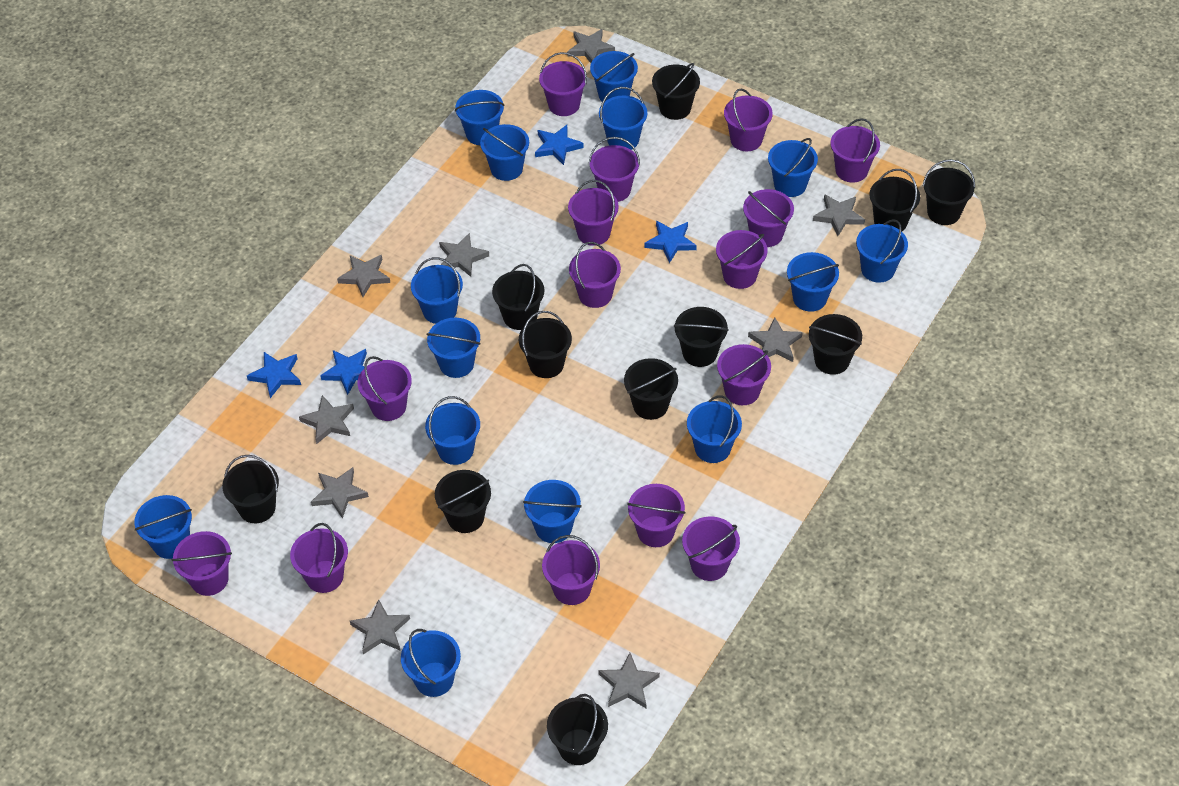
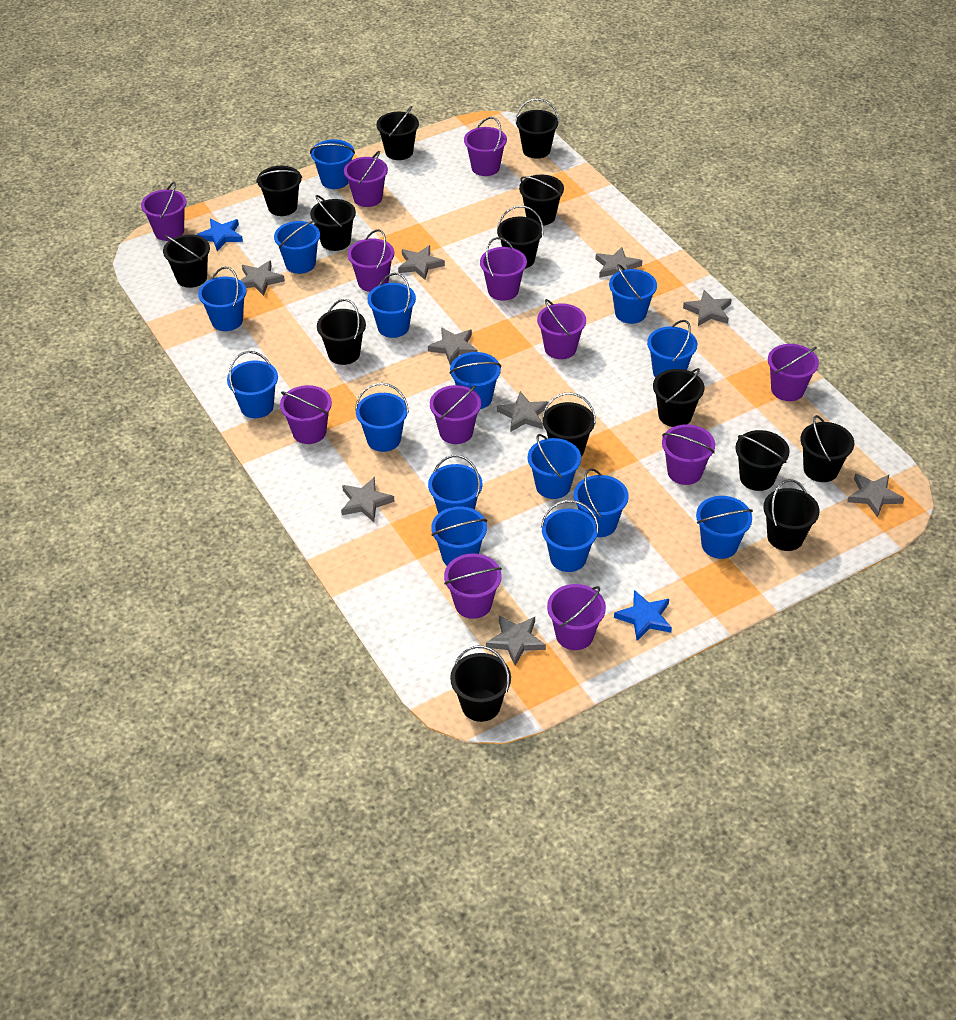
black bucket: 11 -> 14
blue bucket: 14 -> 15
blue star: 4 -> 2
purple bucket: 15 -> 12

